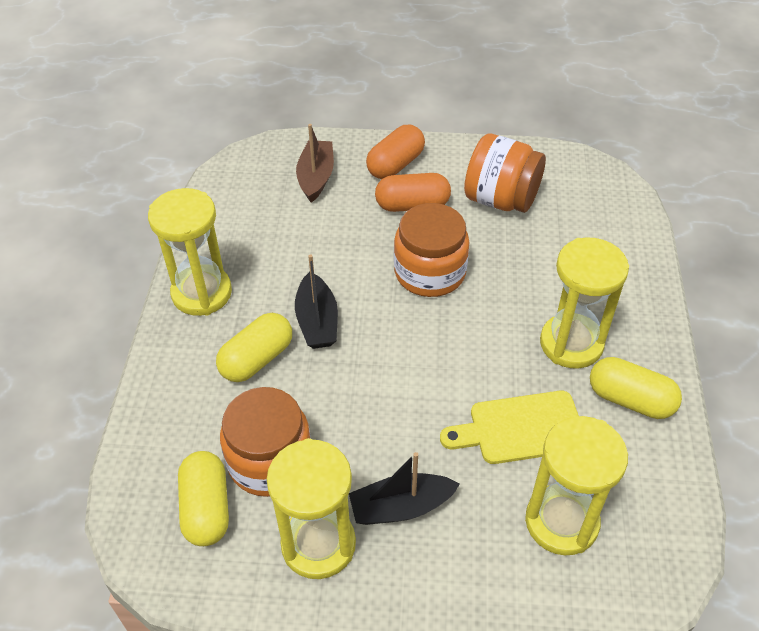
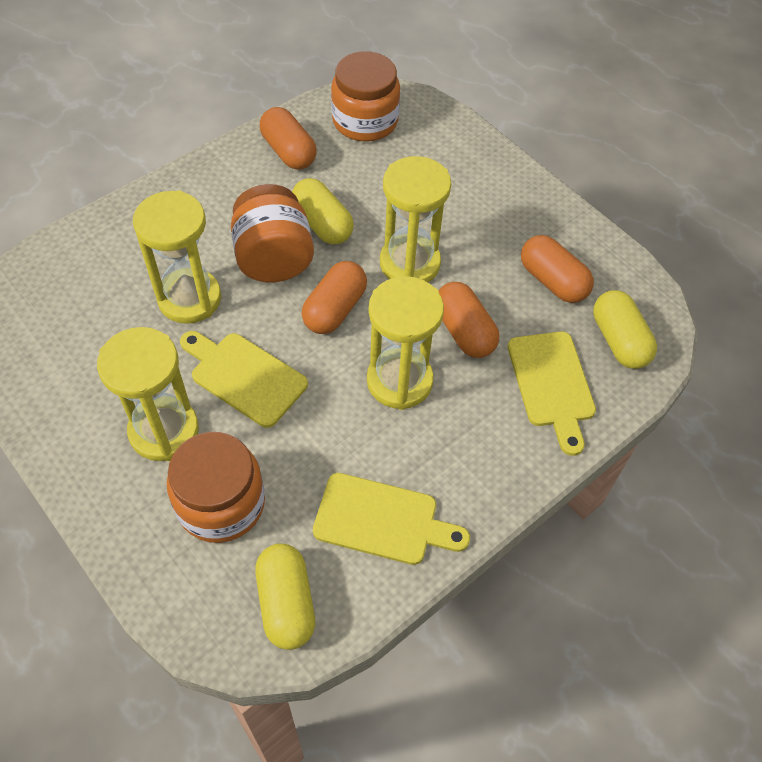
black boat: 2 -> 0
brown boat: 1 -> 0
orange capsule: 2 -> 4
yellow cutting board: 1 -> 3

